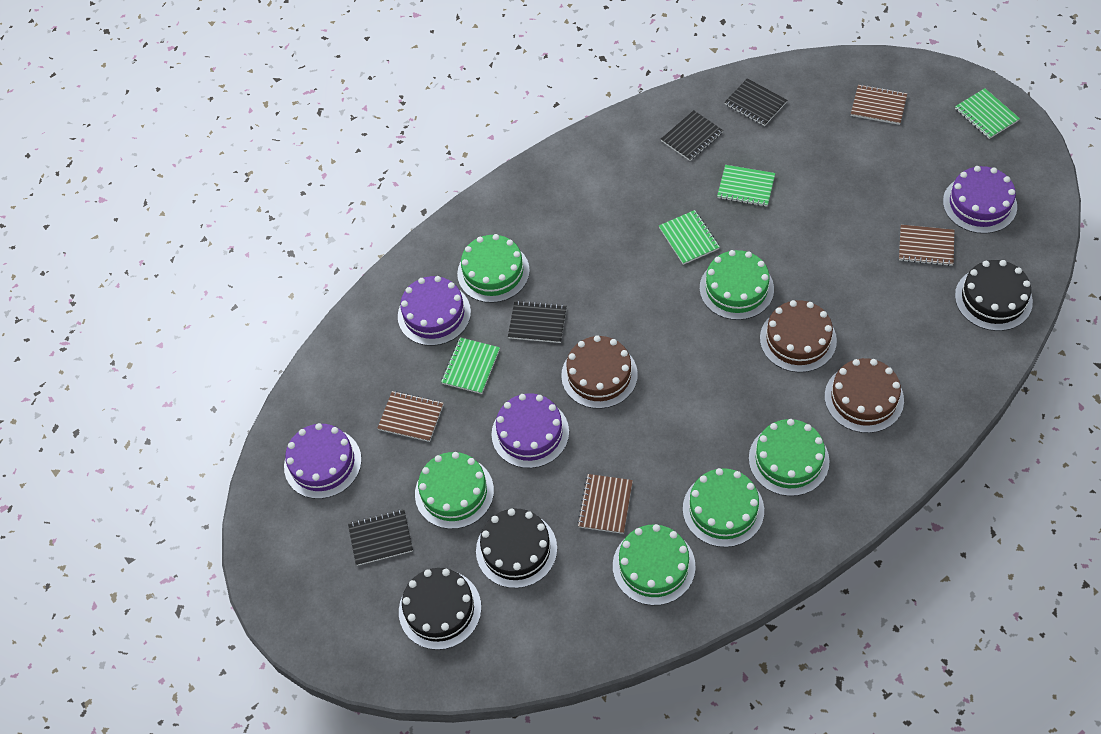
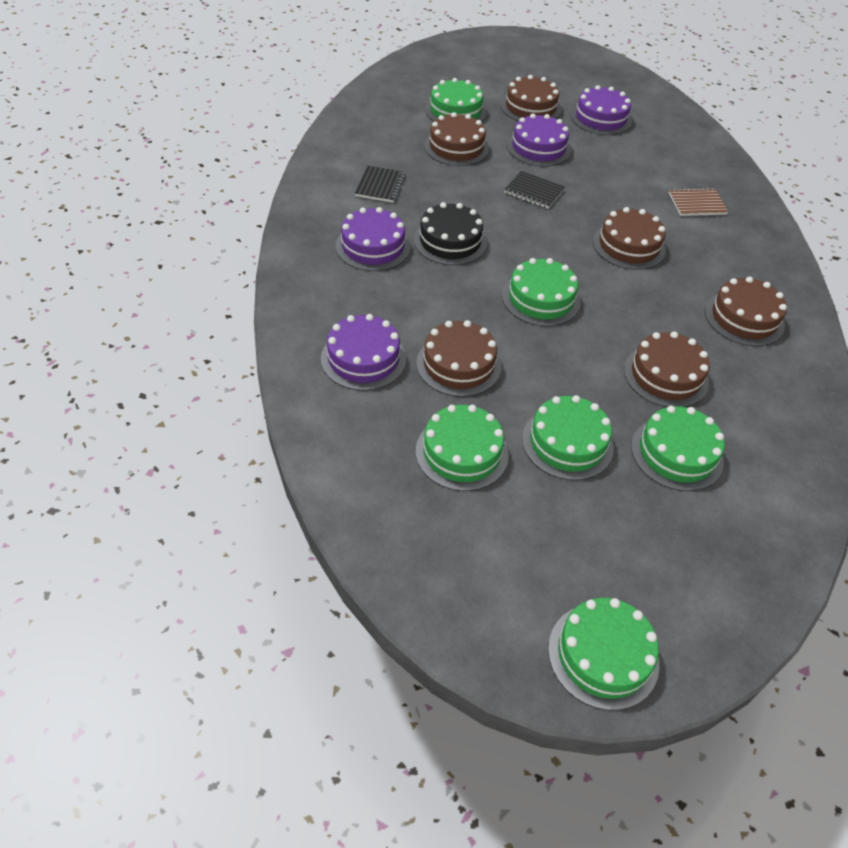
black cake: 3 -> 1
black notebook: 4 -> 2
brown cake: 3 -> 6
brown notebook: 4 -> 1
green notebook: 4 -> 0

